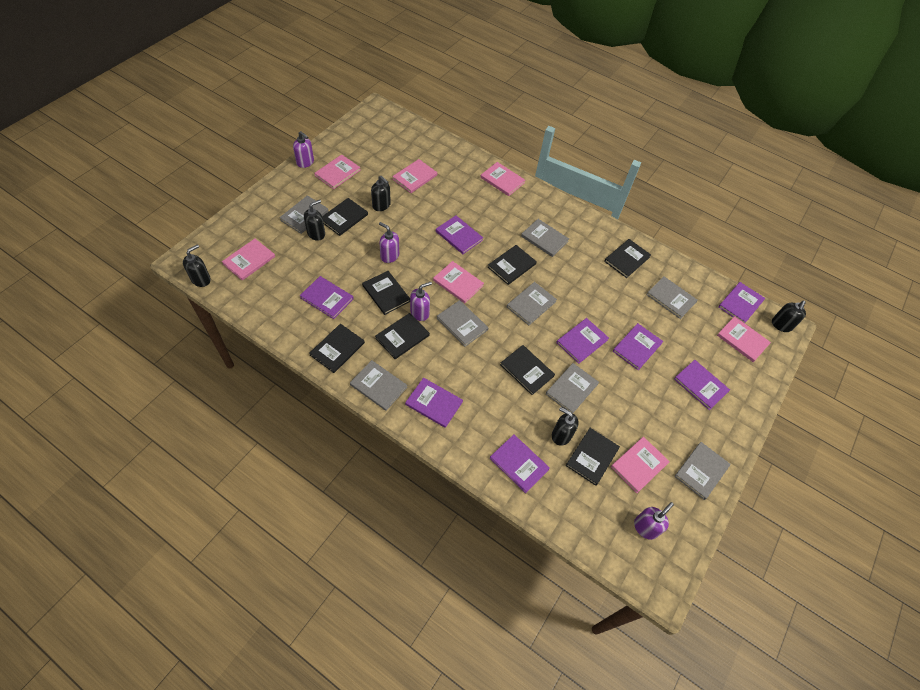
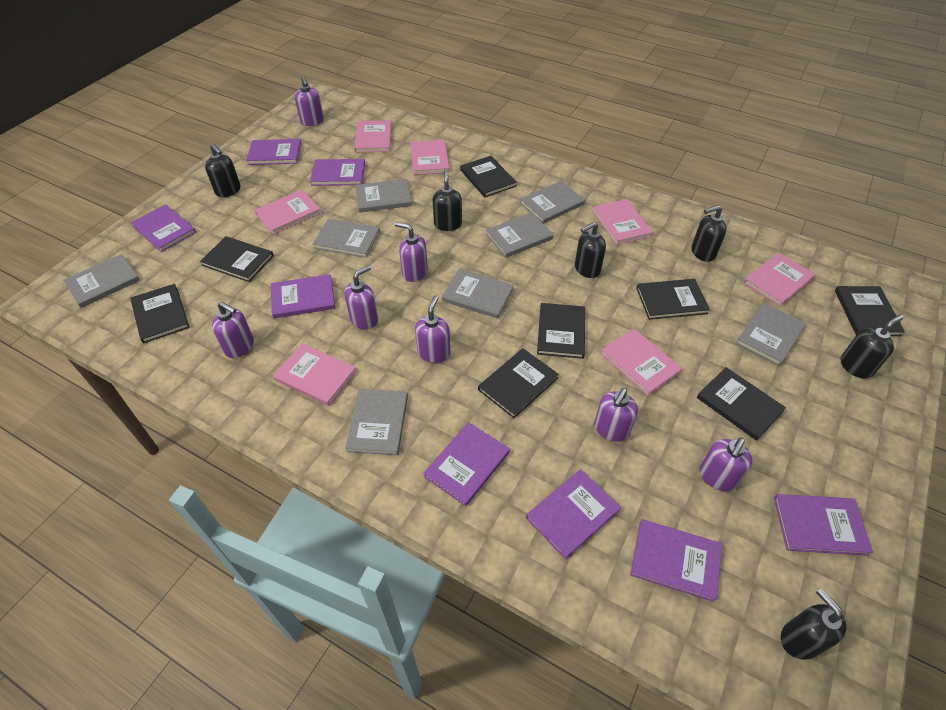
black soap dispenser: 5 -> 6
purple soap dispenser: 4 -> 7

